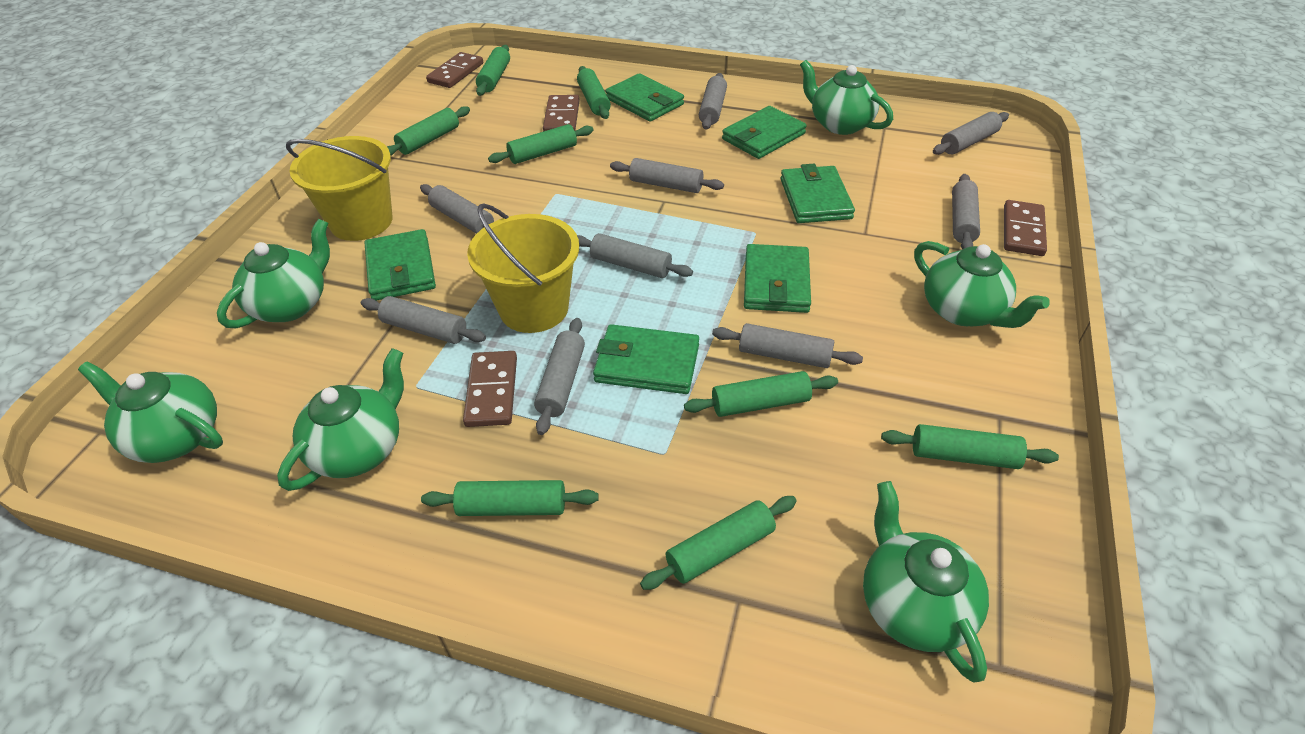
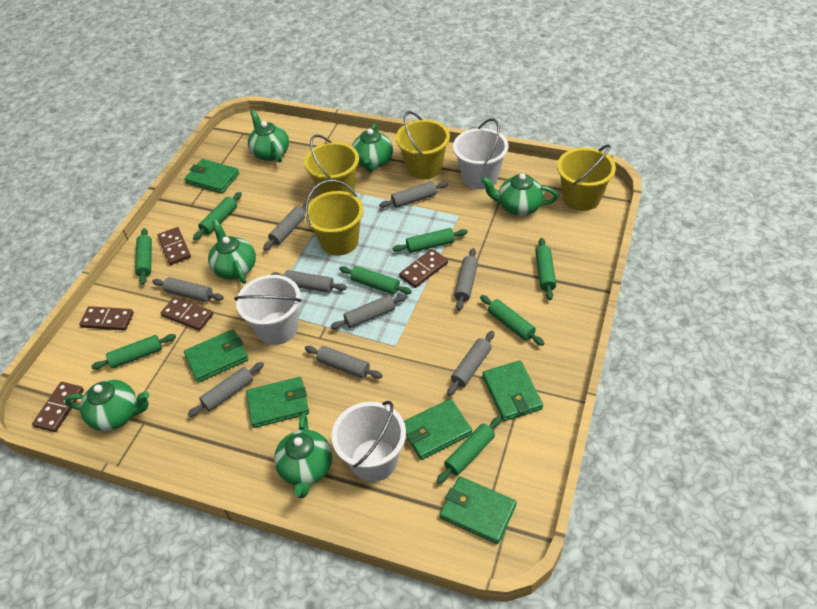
brown domino: 4 -> 5
white bucket: 0 -> 3
yellow bucket: 2 -> 4

